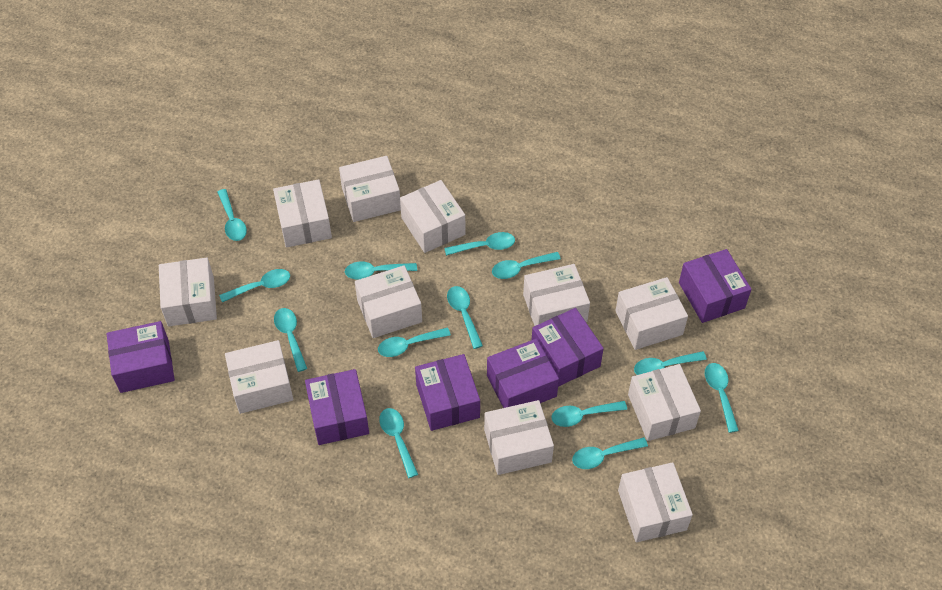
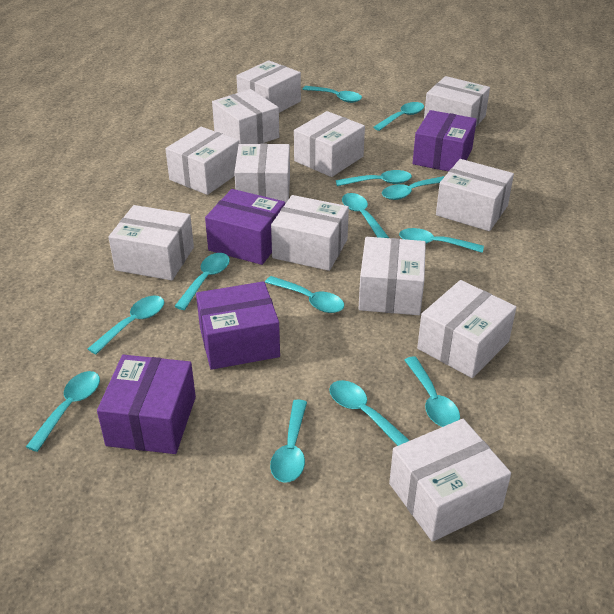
purple box: 6 -> 4
white box: 11 -> 12

